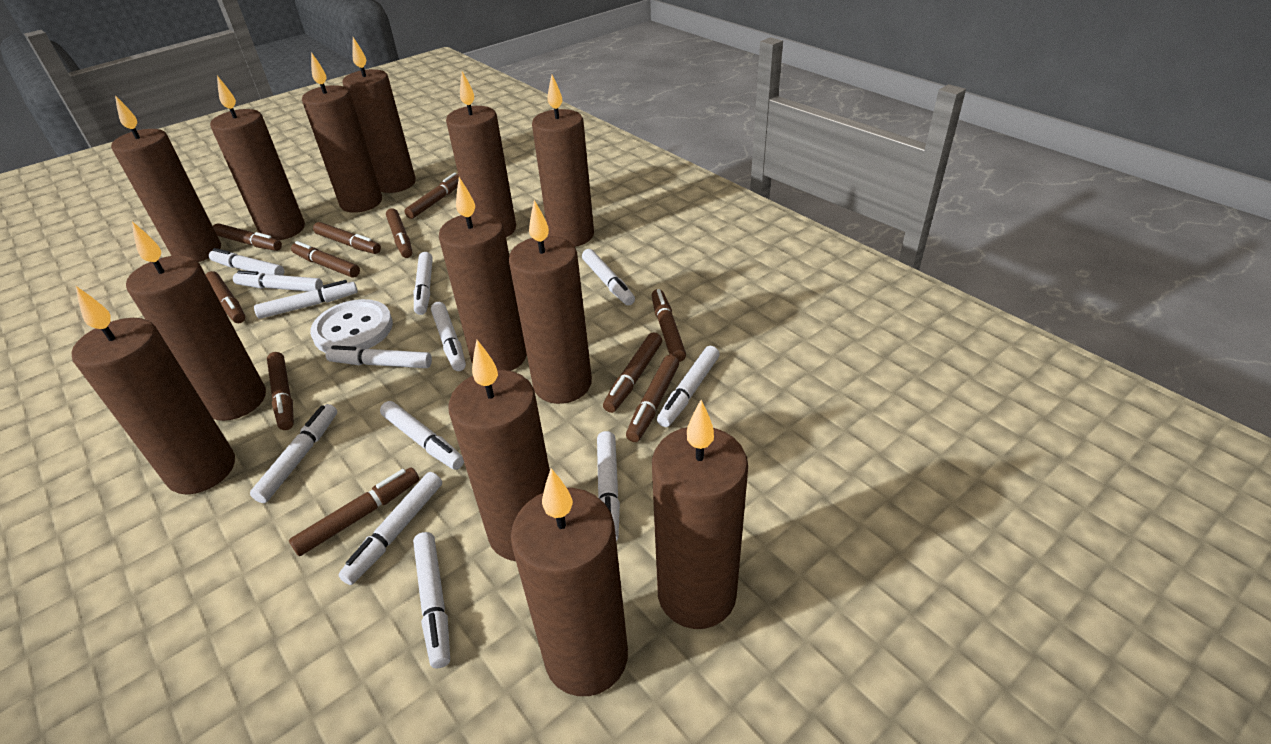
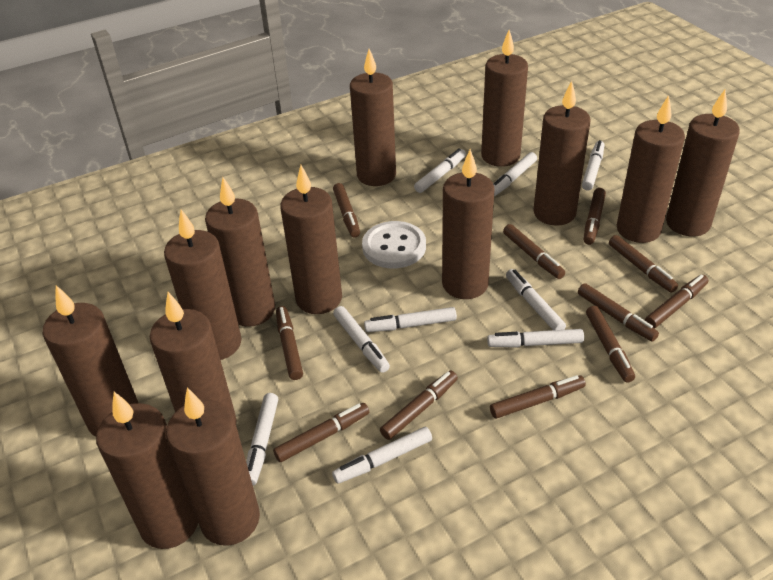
white marker: 13 -> 9

